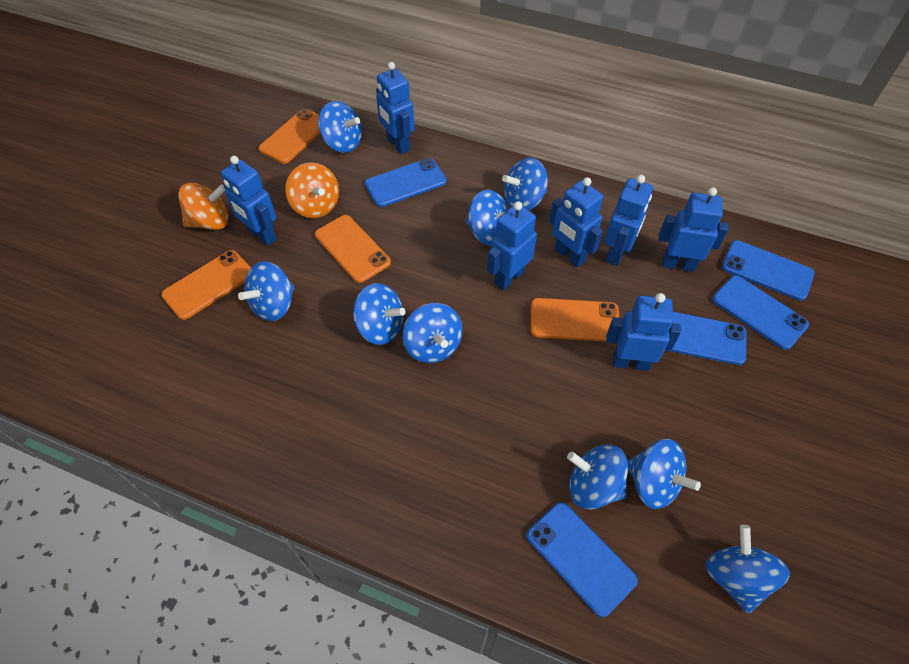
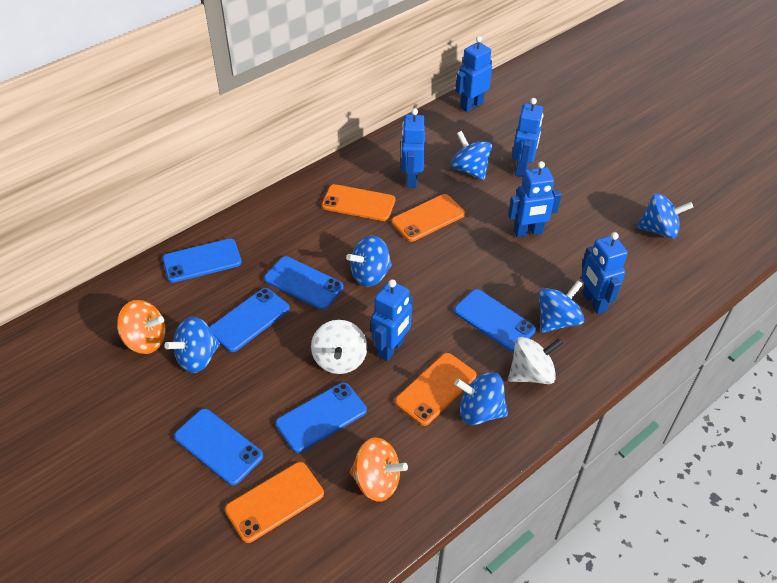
blue phone: 5 -> 6
blue robot: 7 -> 6
blue spinning top: 9 -> 6
white spinning top: 0 -> 2

